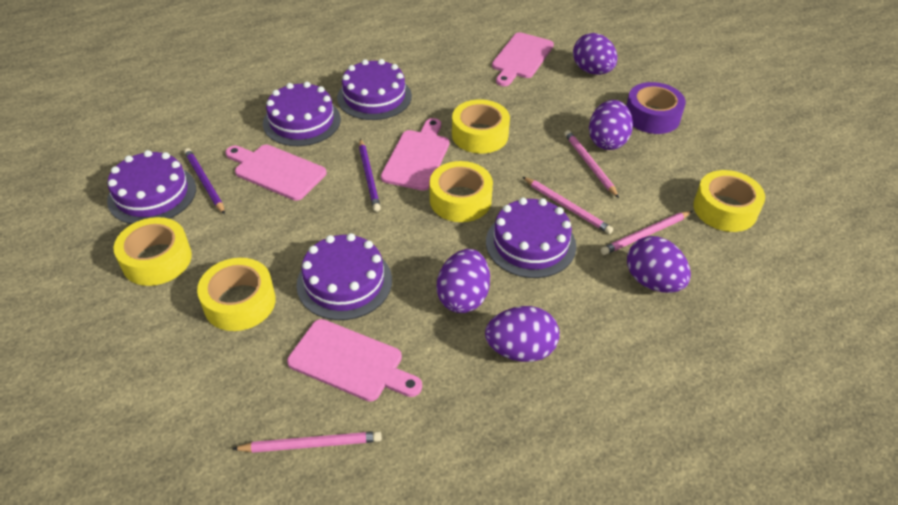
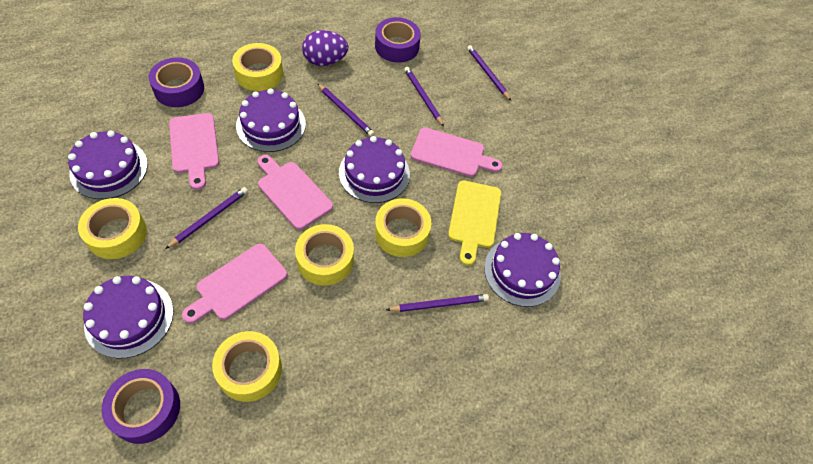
pink pencil: 4 -> 0
purple egg: 5 -> 1
purple pencil: 2 -> 5
purple tape: 1 -> 3
yellow cutting board: 0 -> 1

